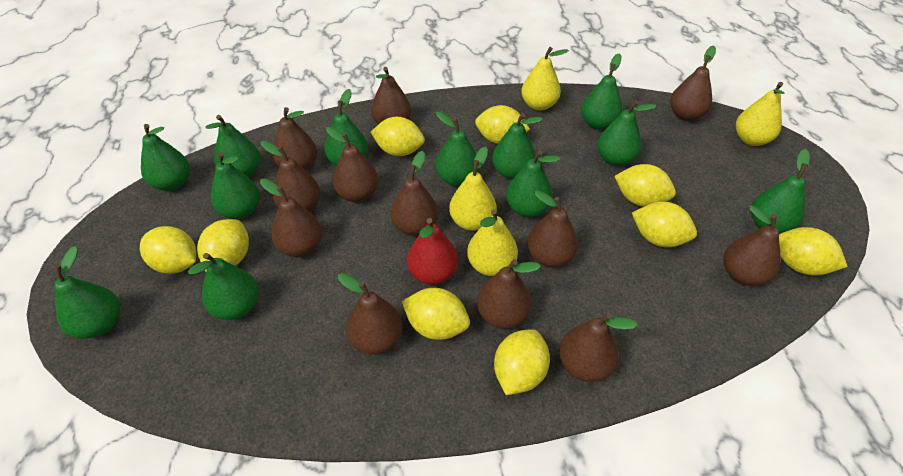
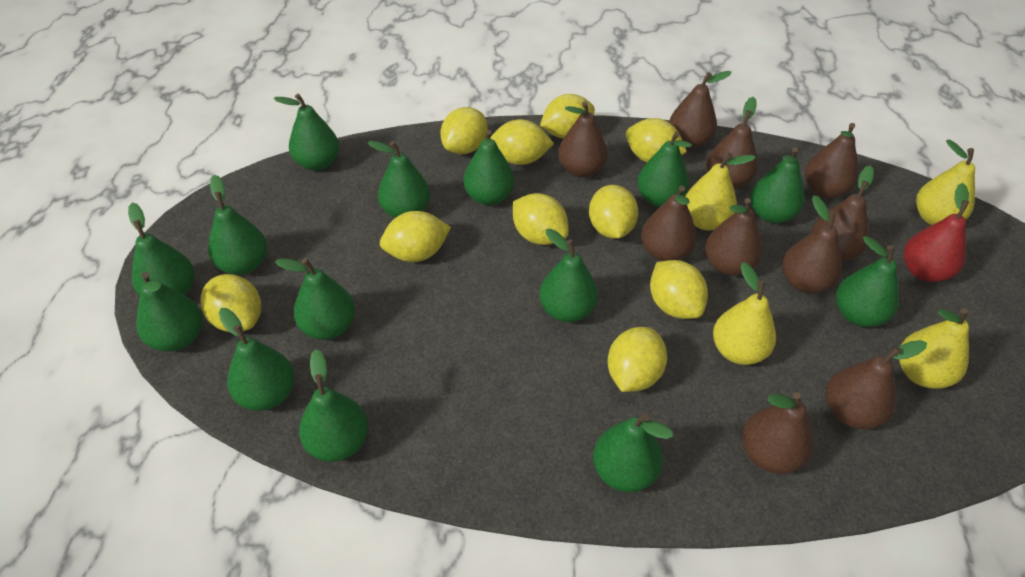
brown pear: 12 -> 10
green pear: 12 -> 14
yellow lemon: 9 -> 10

